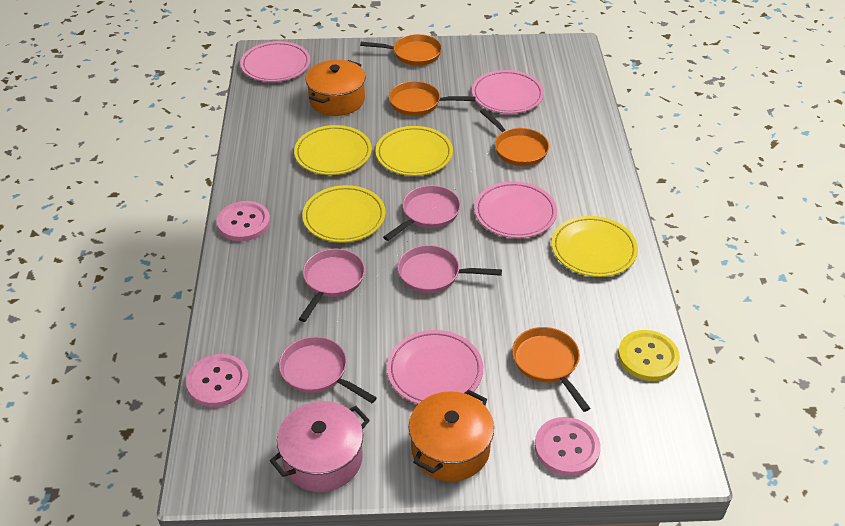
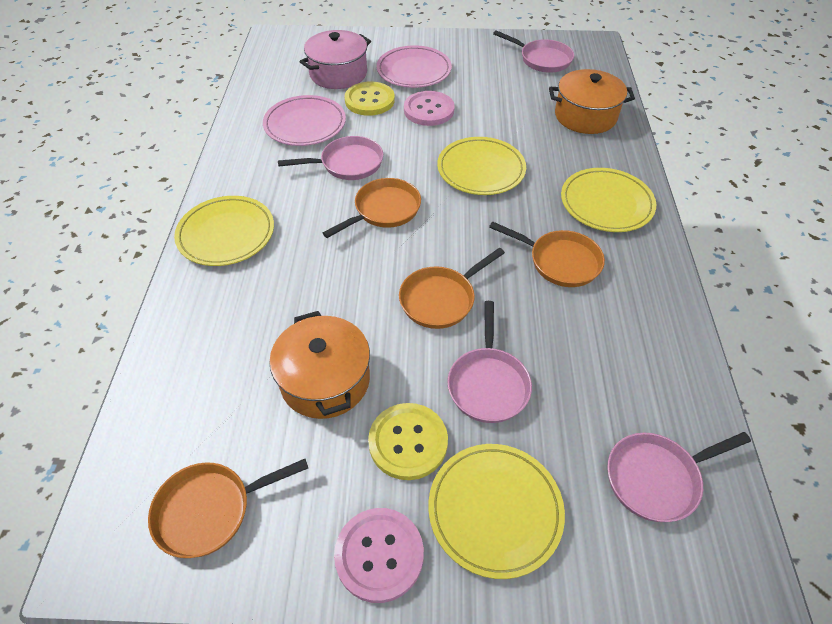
pink button: 3 -> 2
pink plate: 4 -> 2
yellow button: 1 -> 2

